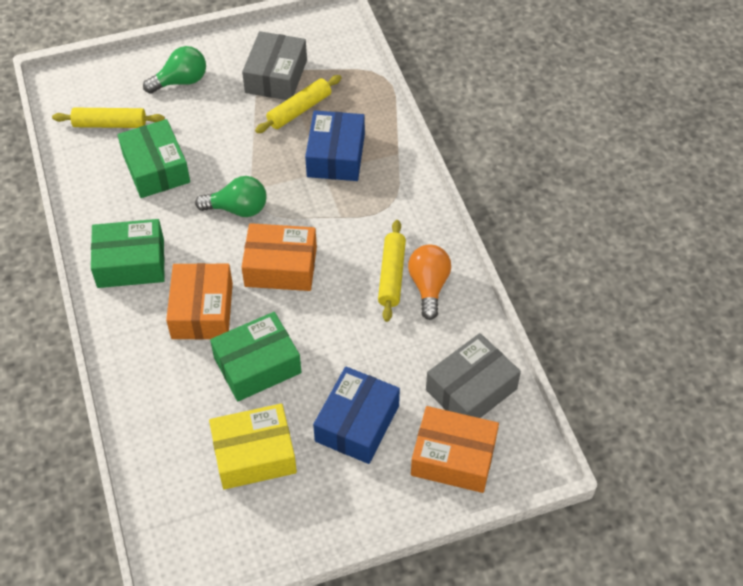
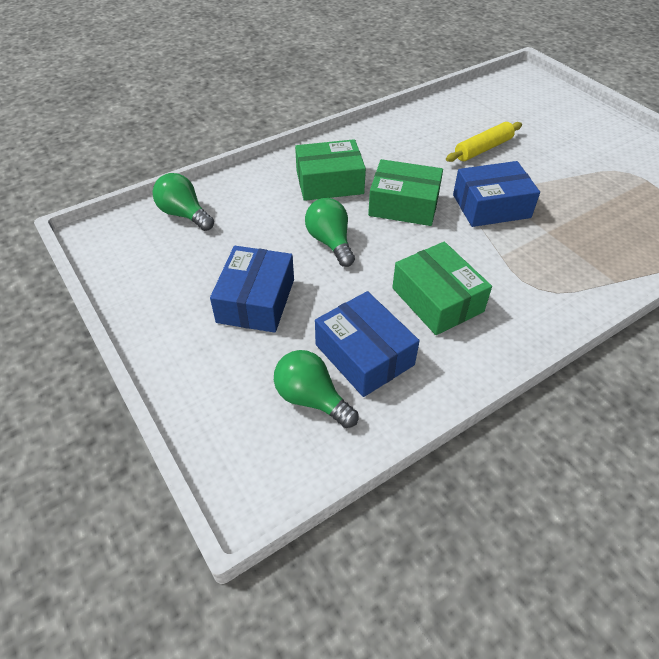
blue box: 2 -> 3
green light bulb: 2 -> 3
grey box: 2 -> 0
orange box: 3 -> 0
orange light bulb: 1 -> 0
yellow box: 1 -> 0
yellow rolling pin: 3 -> 1

